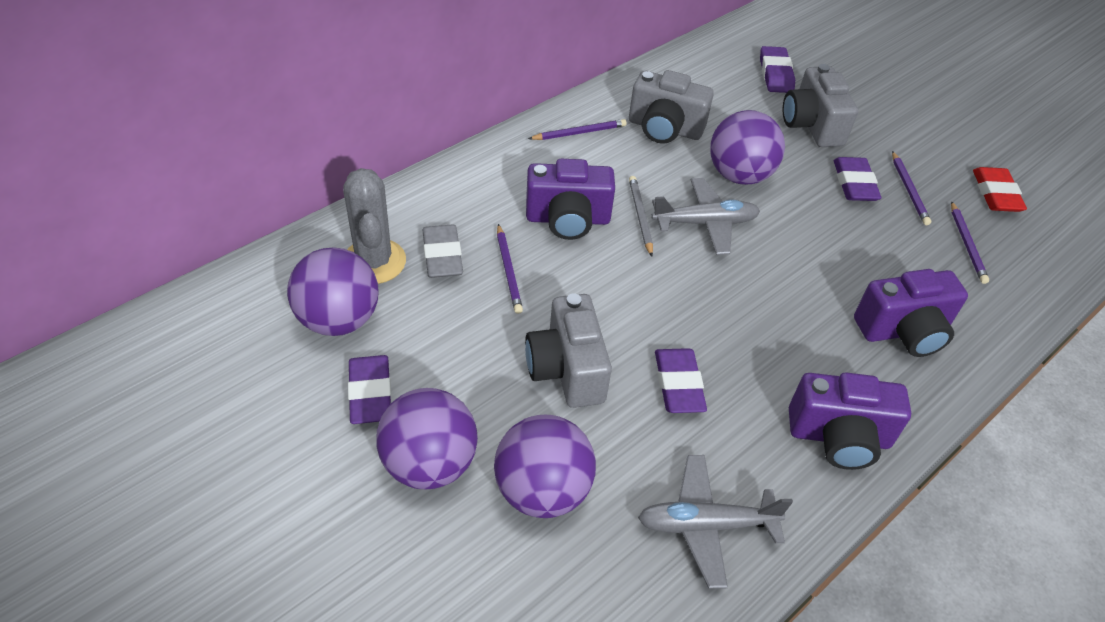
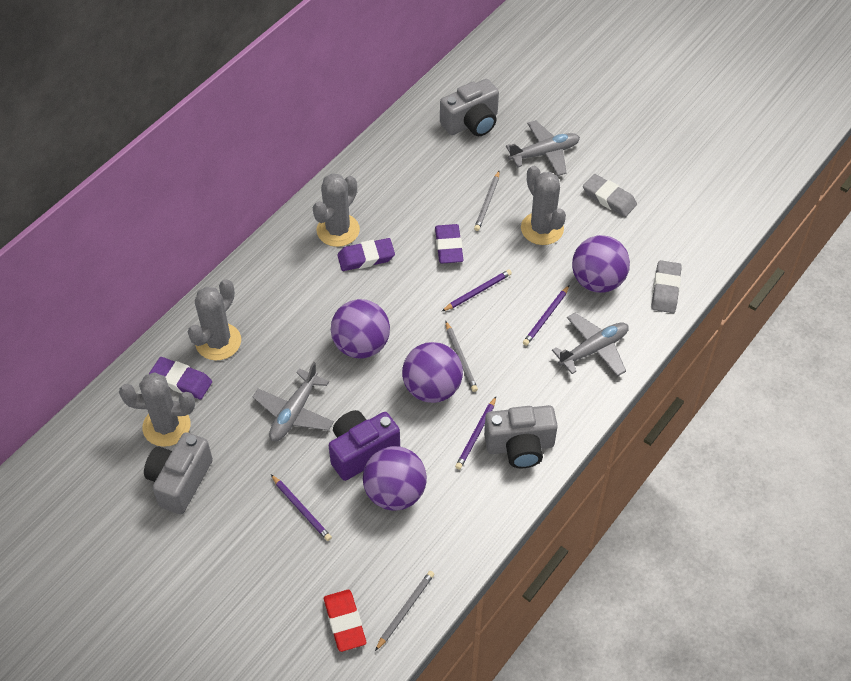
grey cactus: 1 -> 4
grey eraser: 1 -> 2
grey pencil: 1 -> 3
grey plane: 2 -> 3
purple camera: 3 -> 1
purple eraser: 4 -> 3

